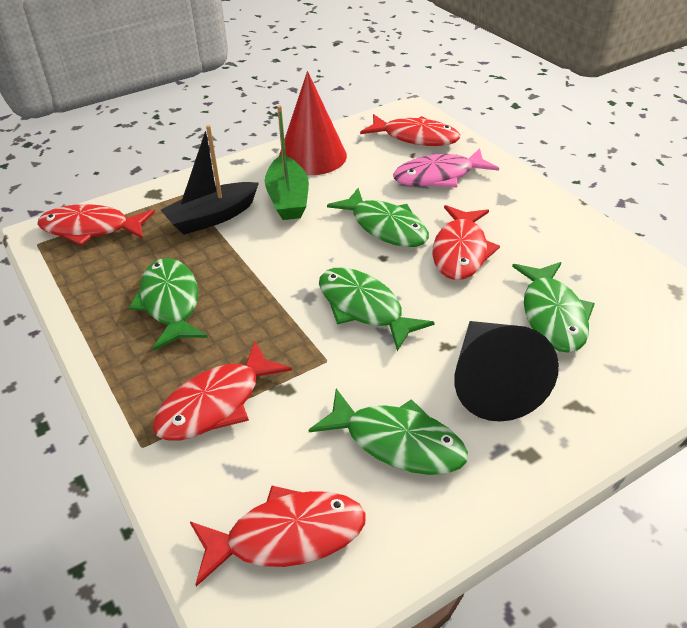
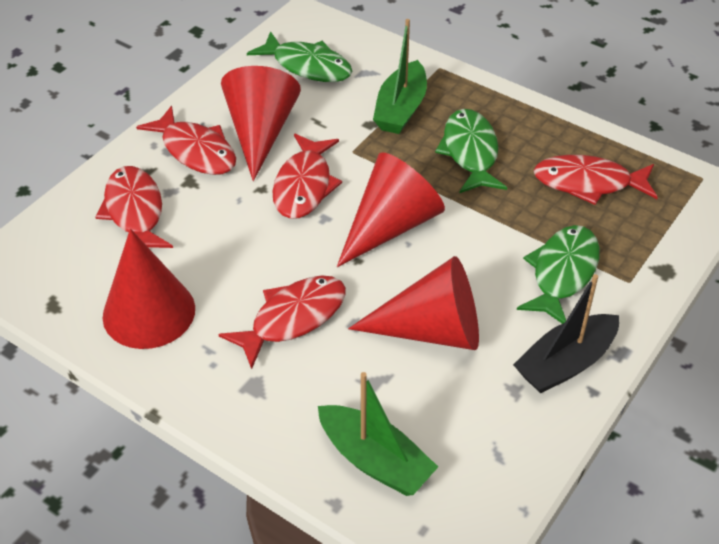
black cone: 1 -> 0
green boat: 1 -> 2
green fish: 5 -> 3
pink fish: 1 -> 0
red cone: 1 -> 4

